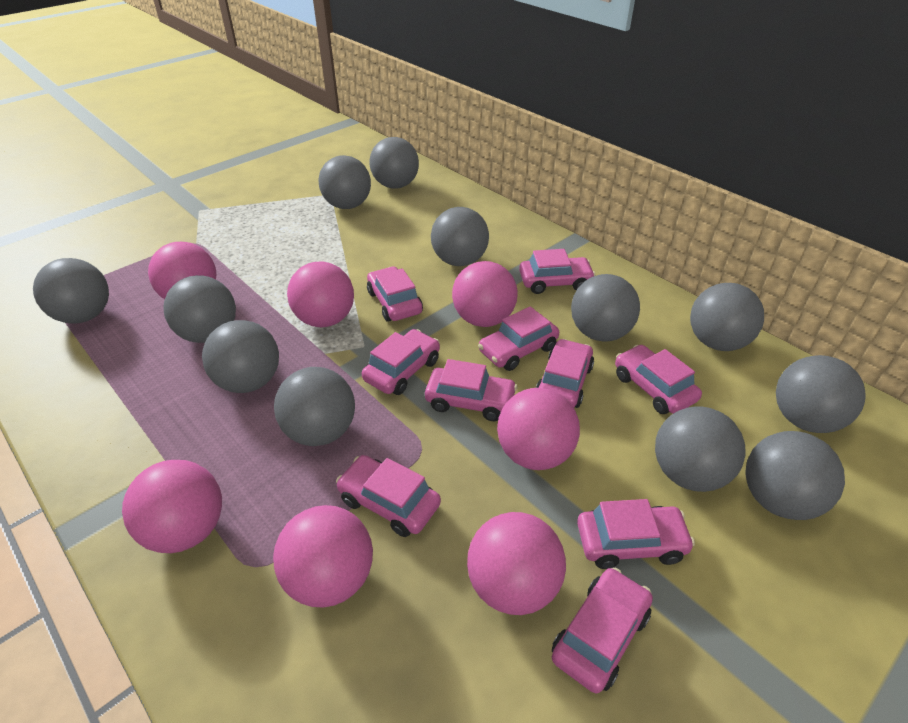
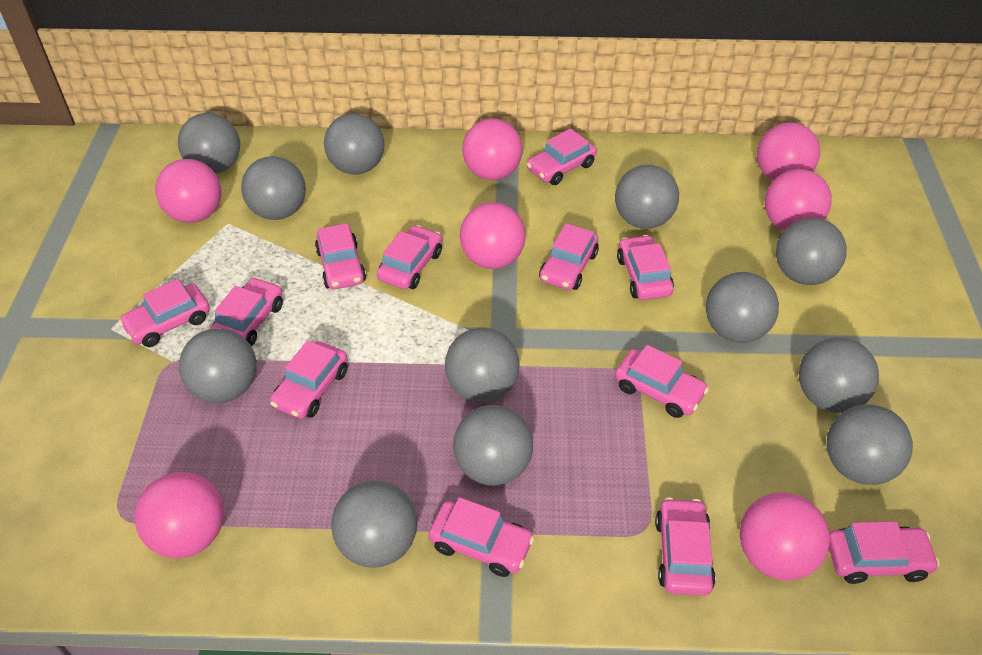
pink car: 10 -> 12

